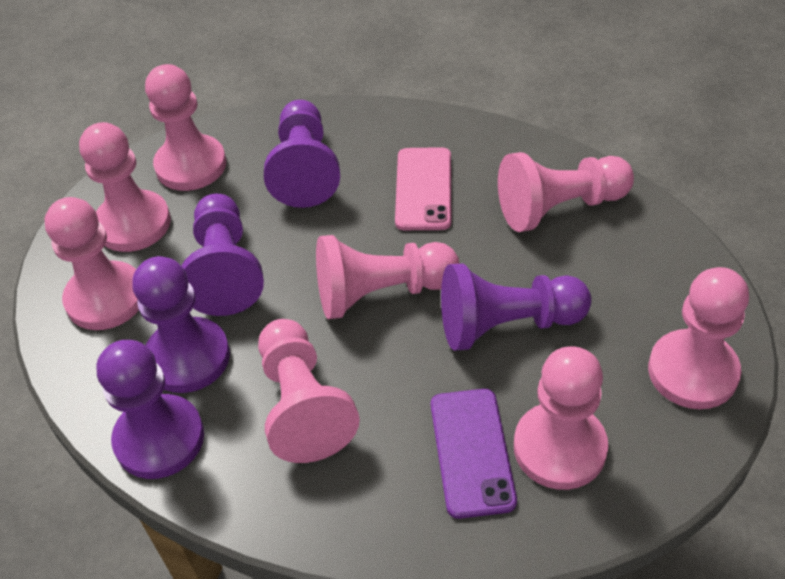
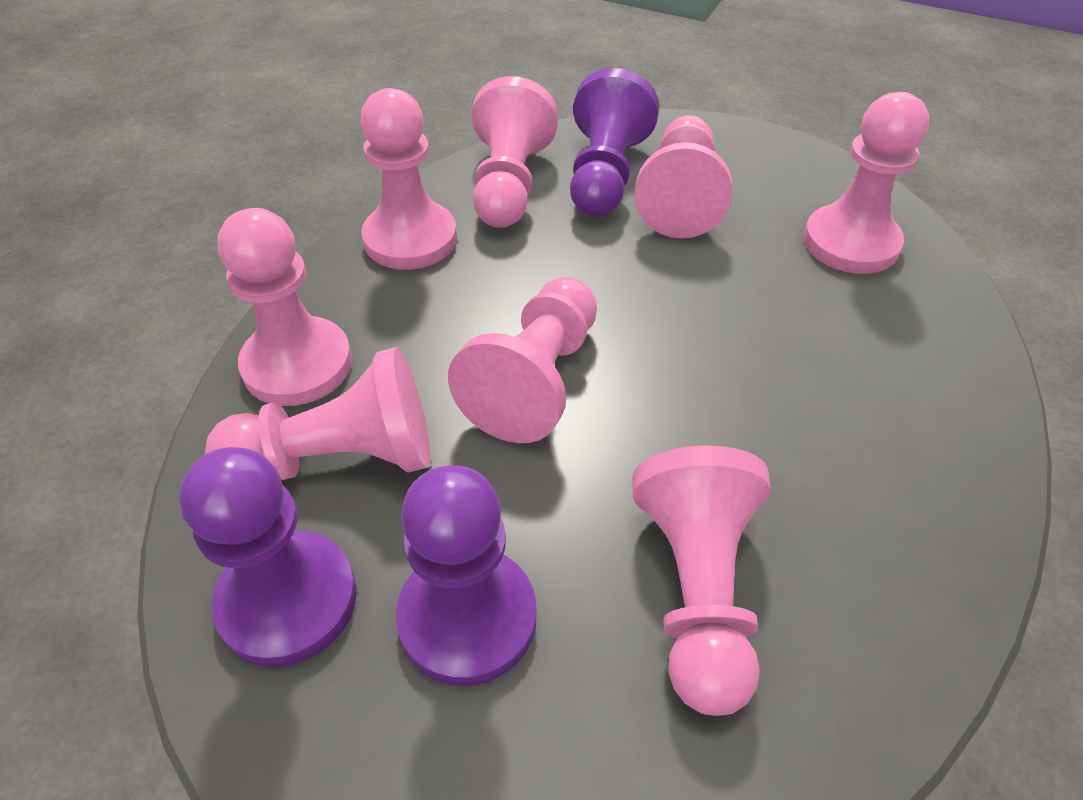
pink phone: 1 -> 0
purple pawn: 5 -> 3
purple phone: 1 -> 0

